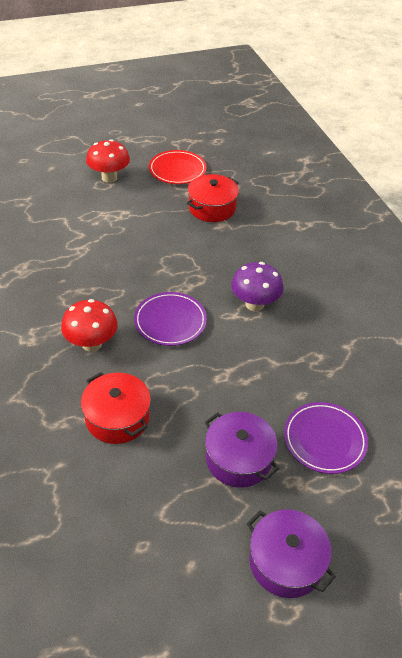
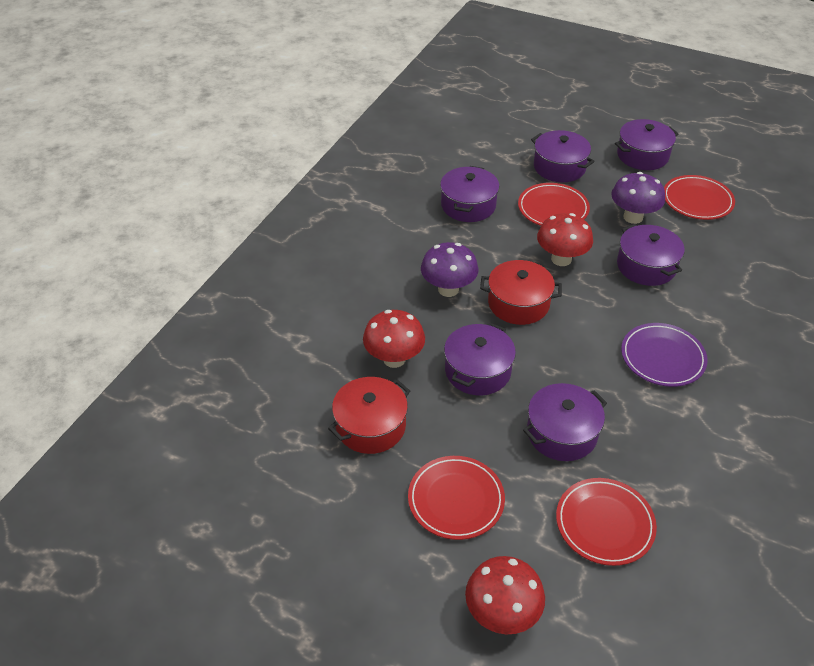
purple mushroom: 1 -> 2
purple plate: 2 -> 1
purple pot: 2 -> 6
red mushroom: 2 -> 3
red plate: 1 -> 4

